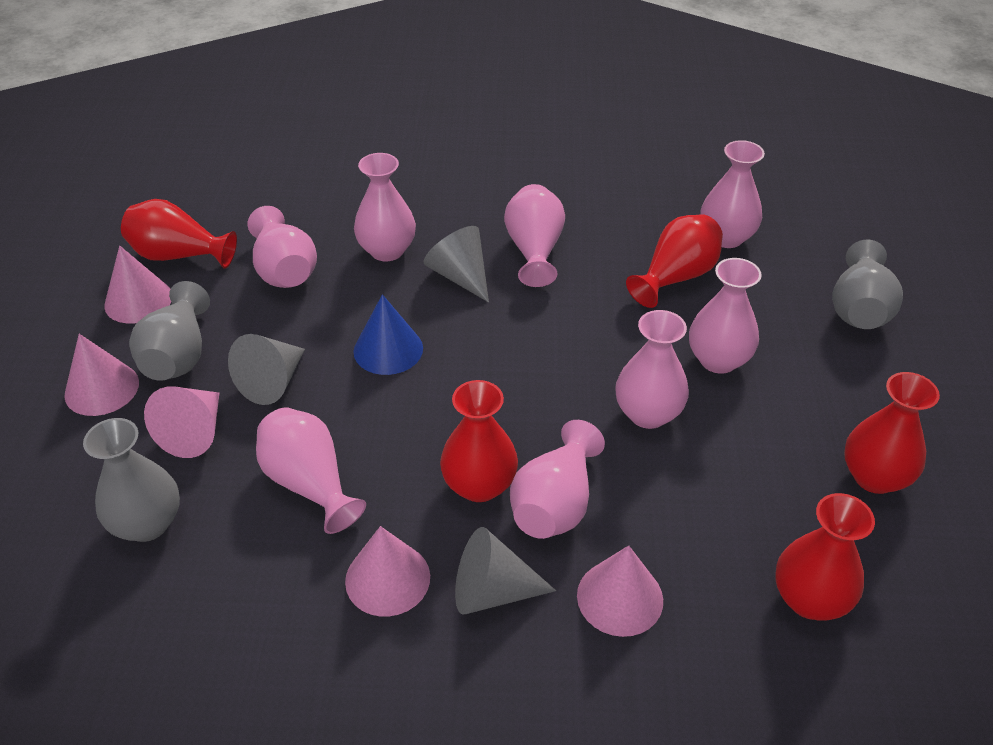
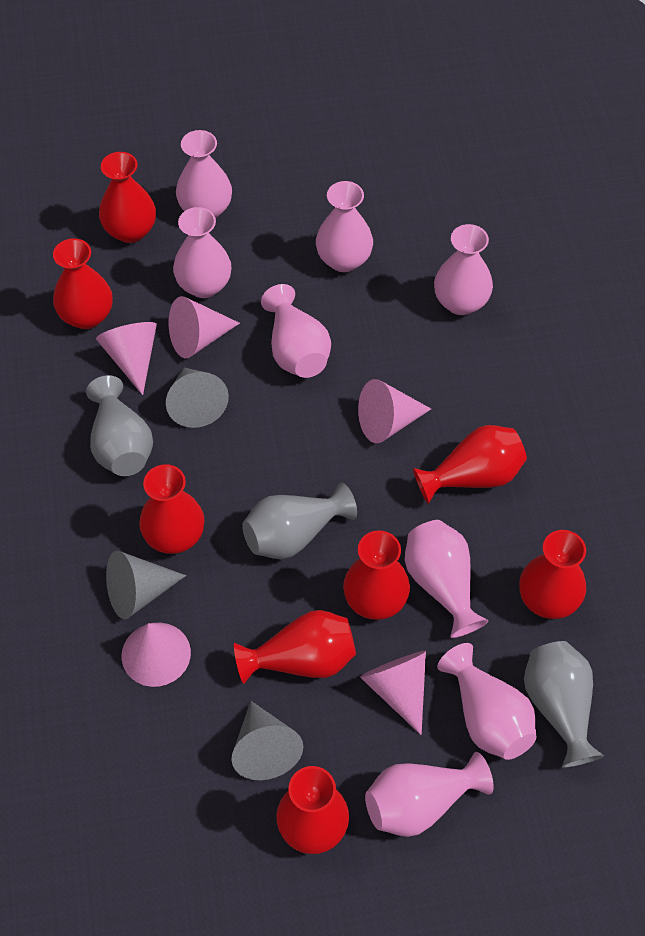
blue cone: 1 -> 0
red vase: 5 -> 8

